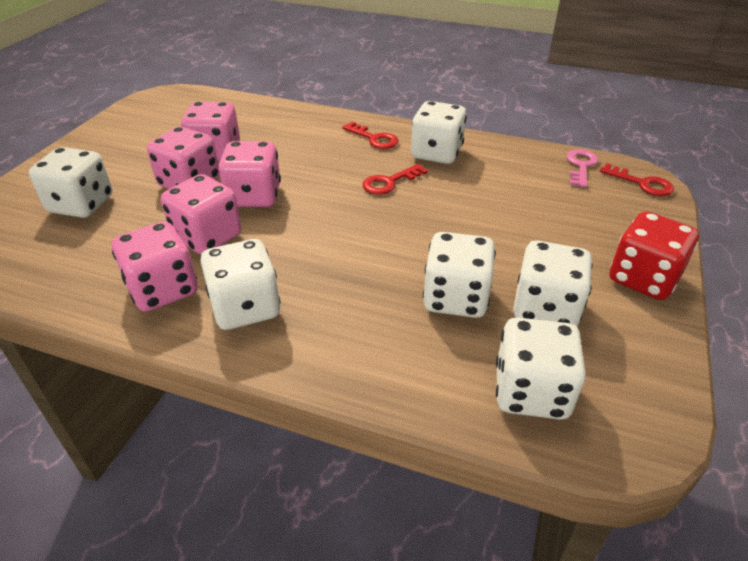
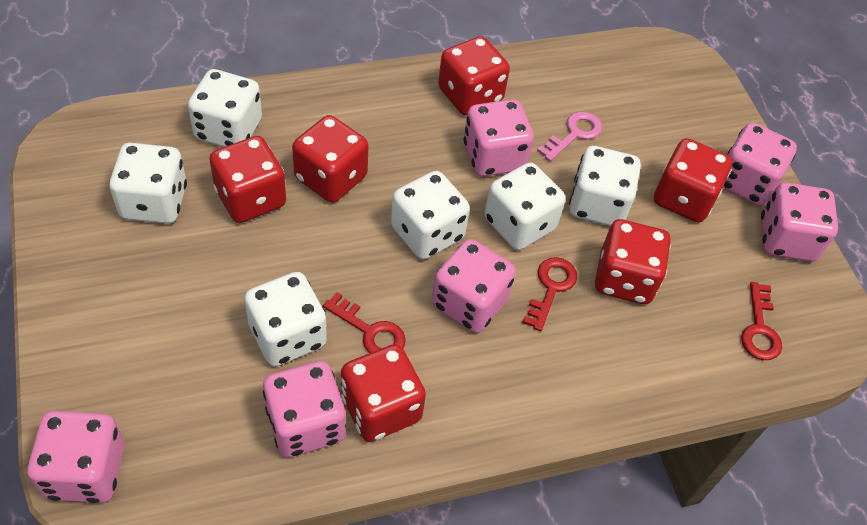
pink dice: 5 -> 6
red dice: 1 -> 6

